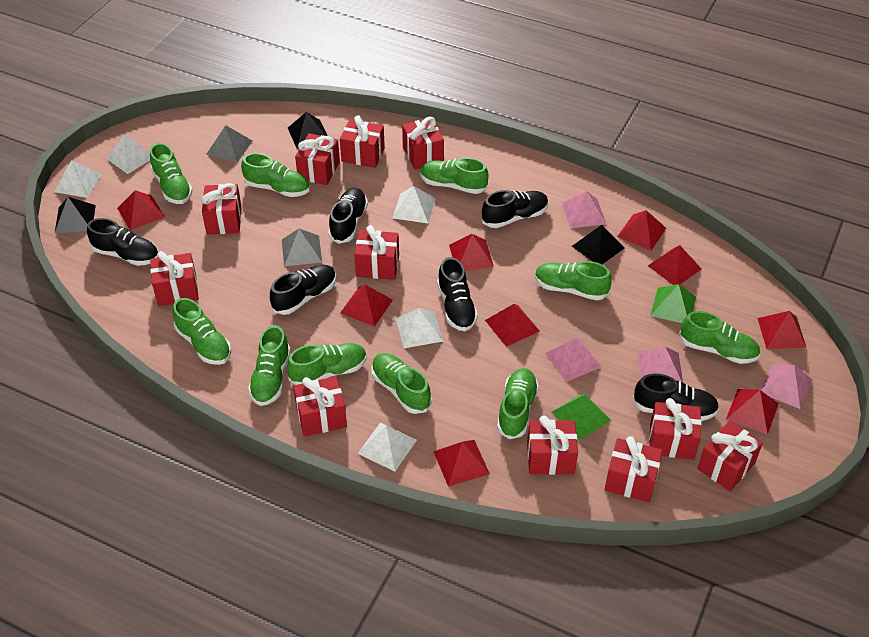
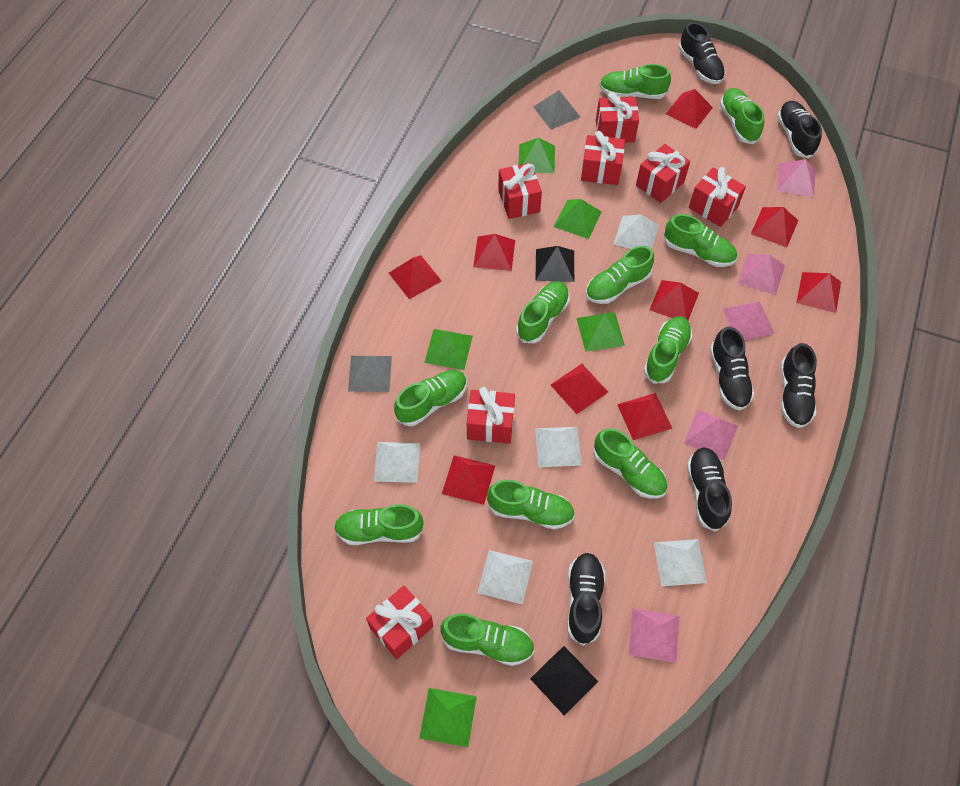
black pyramid: 3 -> 2
green pyramid: 2 -> 5
green shoe: 10 -> 11
pink pyramid: 4 -> 5
red gift: 11 -> 7

